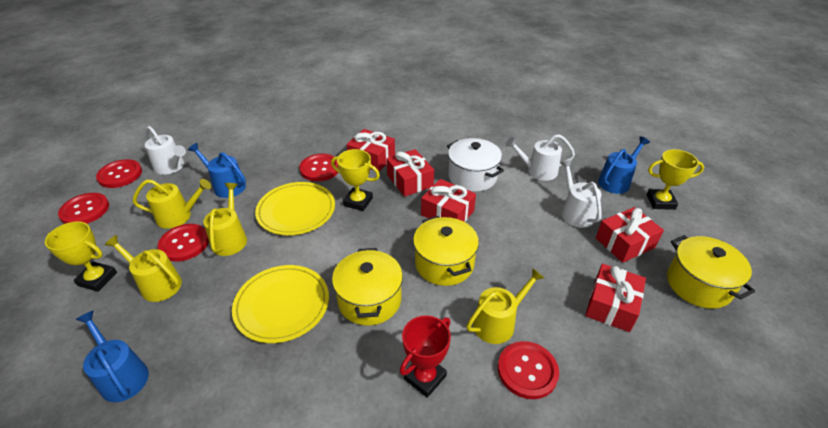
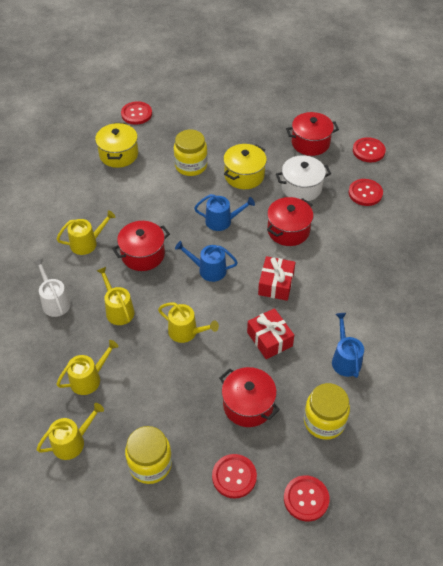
red gift: 5 -> 2
red pot: 0 -> 4
red trophy: 1 -> 0
white watering can: 3 -> 1
yellow jar: 0 -> 3
yellow plate: 2 -> 0
yellow pot: 3 -> 2
yellow trophy: 3 -> 0
yellow watering can: 4 -> 5

